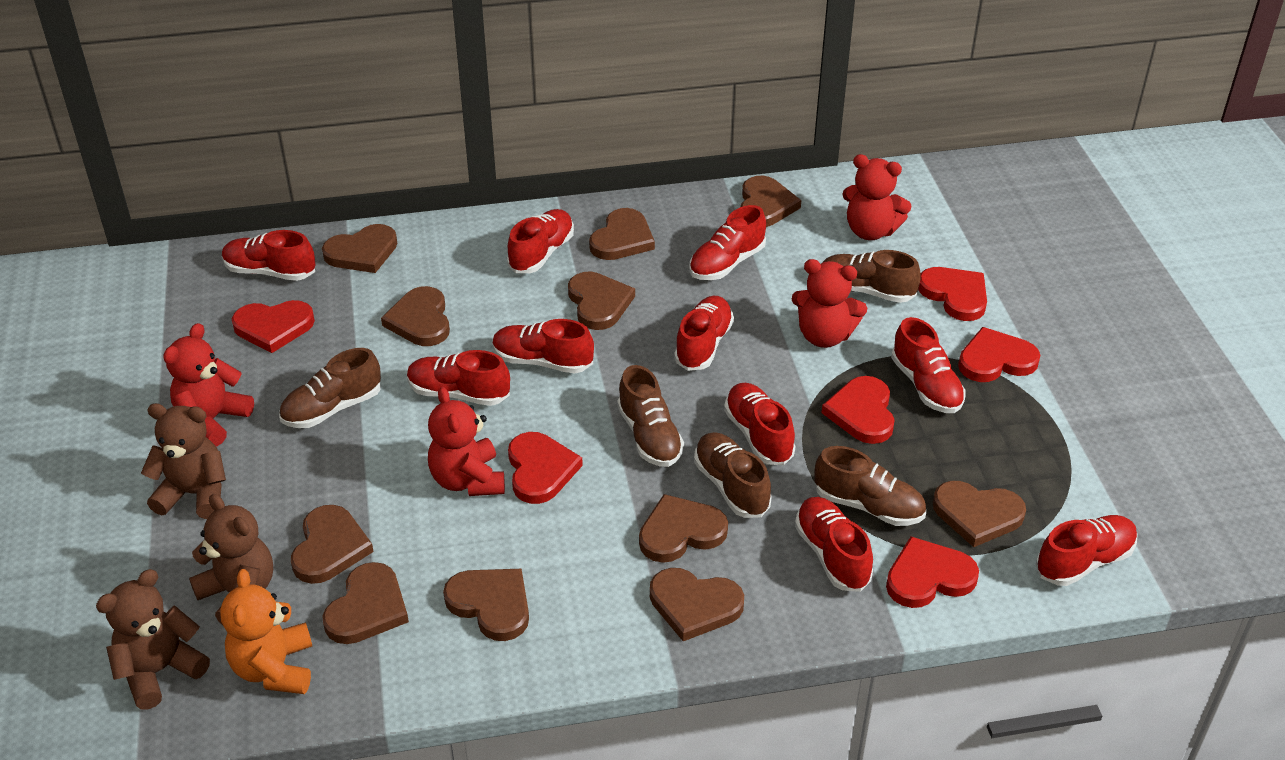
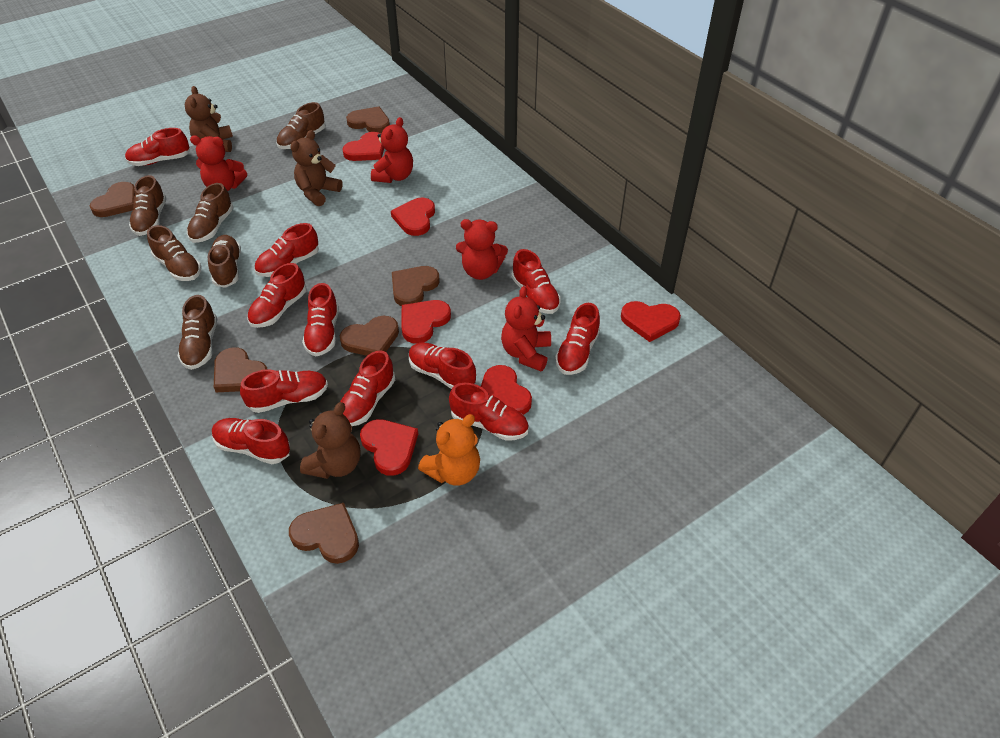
brown heart: 11 -> 6
brown shoe: 5 -> 6
red shoe: 10 -> 11

